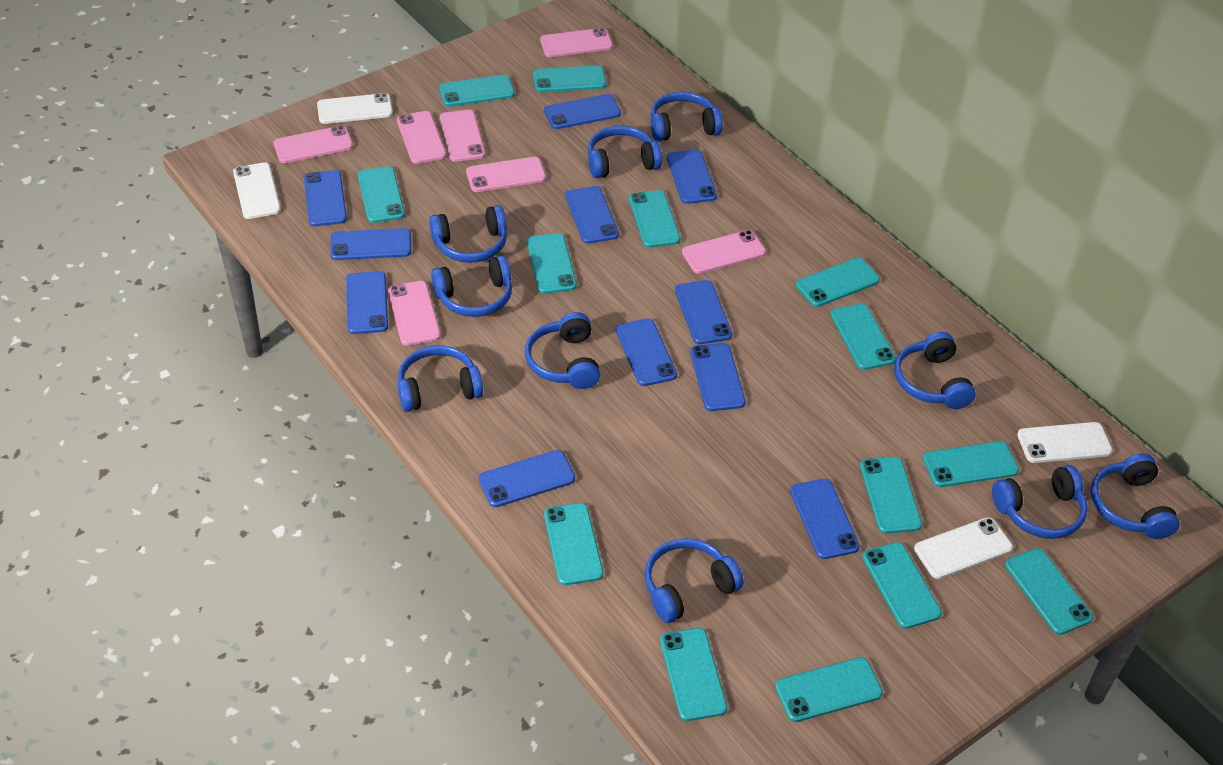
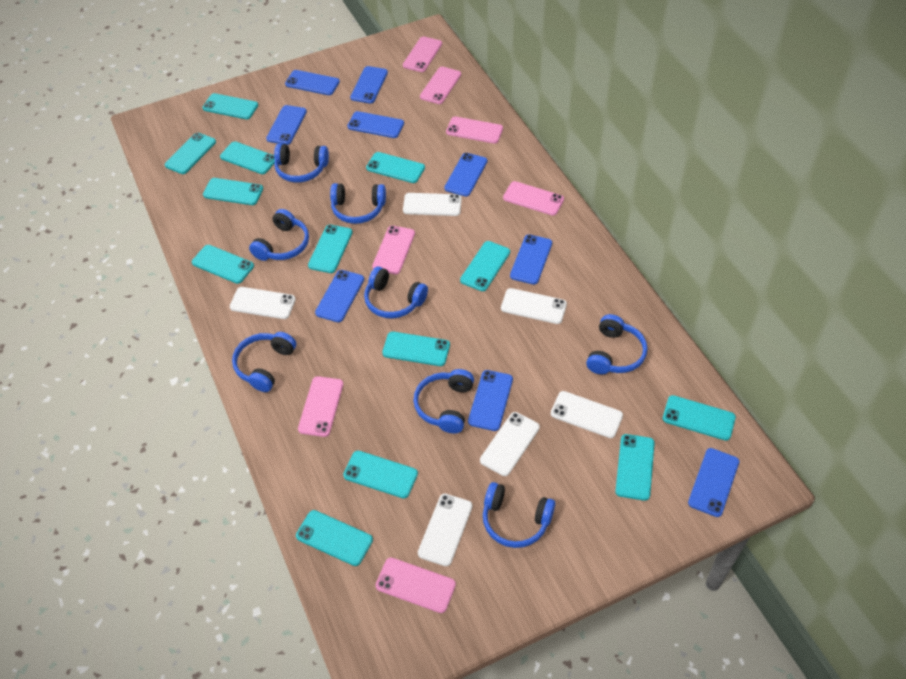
blue headphones: 10 -> 8
blue phone: 11 -> 9
turquoise phone: 14 -> 13
white phone: 4 -> 6

